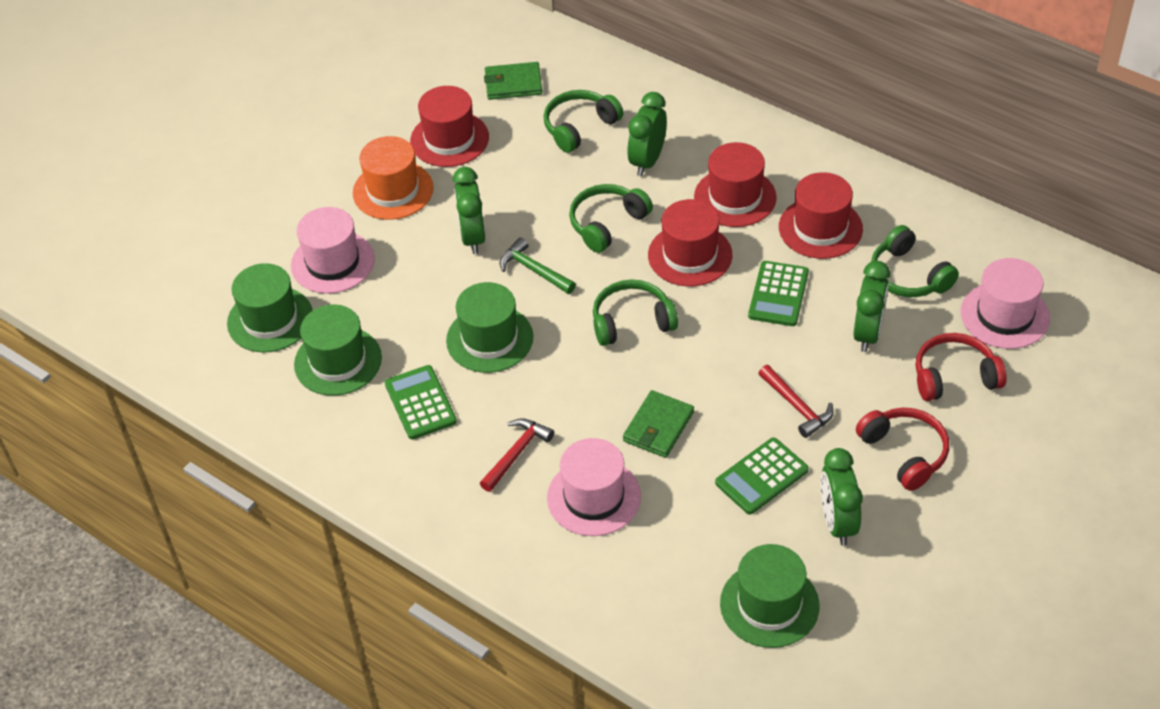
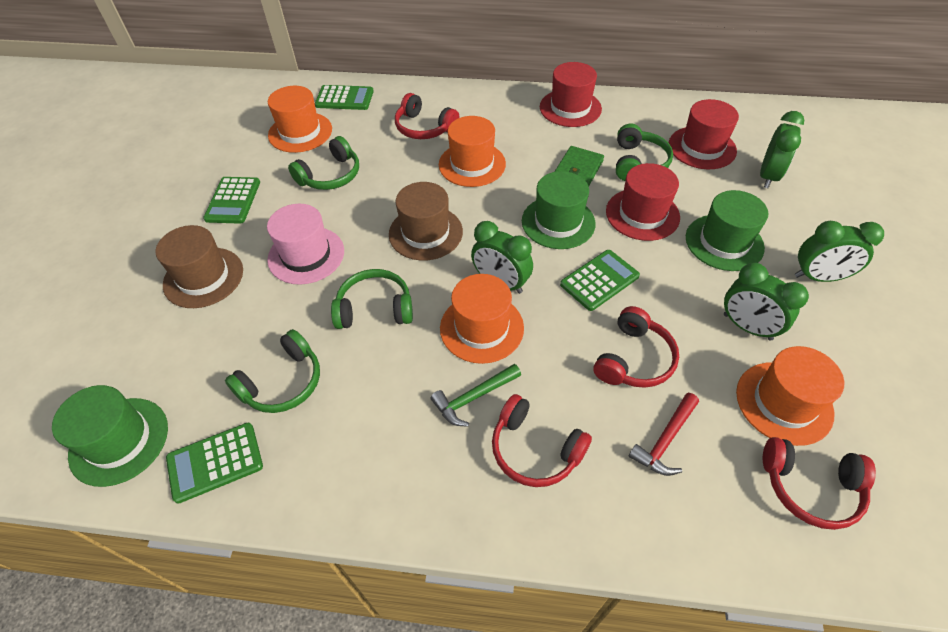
brown hat: 0 -> 2
green calculator: 3 -> 4
green hat: 4 -> 3
green wallet: 2 -> 1
orange hat: 1 -> 4
pink hat: 3 -> 1
red hammer: 2 -> 1
red hat: 4 -> 3
red headphones: 2 -> 4

